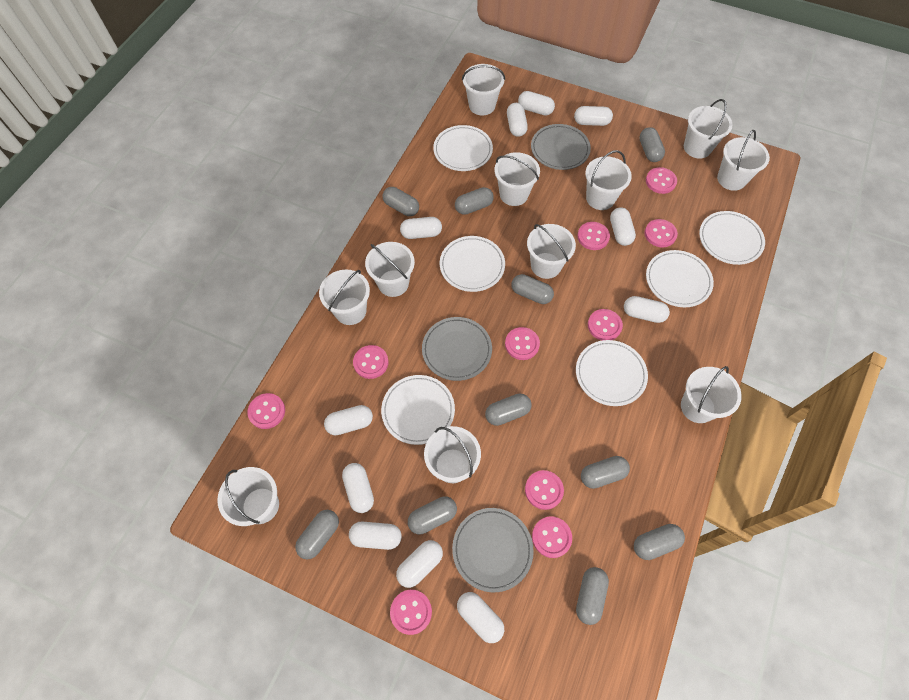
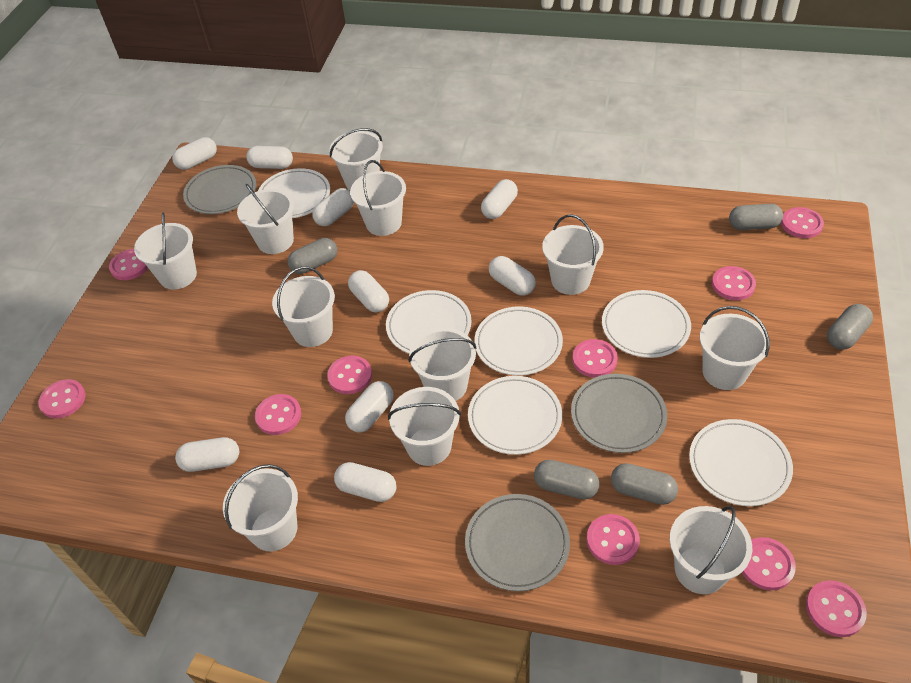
grey capsule: 10 -> 5
white capsule: 11 -> 9

